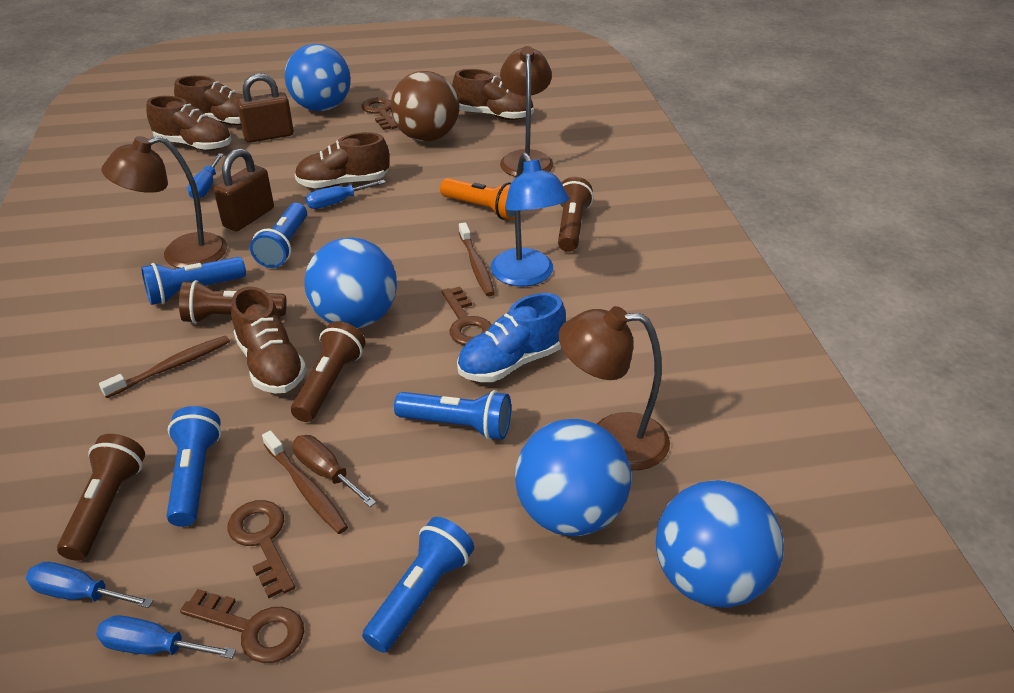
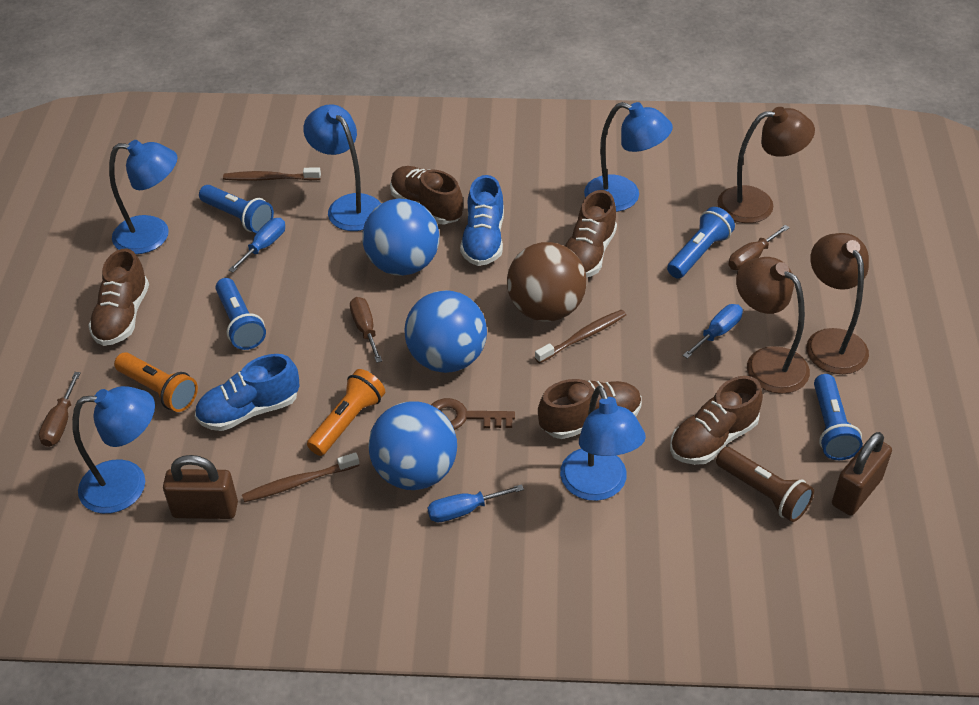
blue ball: 4 -> 3
blue flashlight: 5 -> 4
blue lamp: 1 -> 5
blue screwdriver: 4 -> 3
blue shoe: 1 -> 2
brown flashlight: 4 -> 1
brown key: 4 -> 1
brown screwdriver: 1 -> 3
orange flashlight: 1 -> 2

